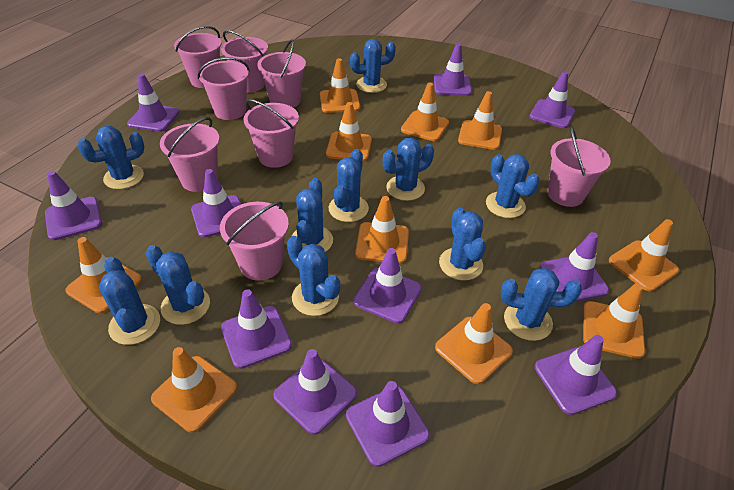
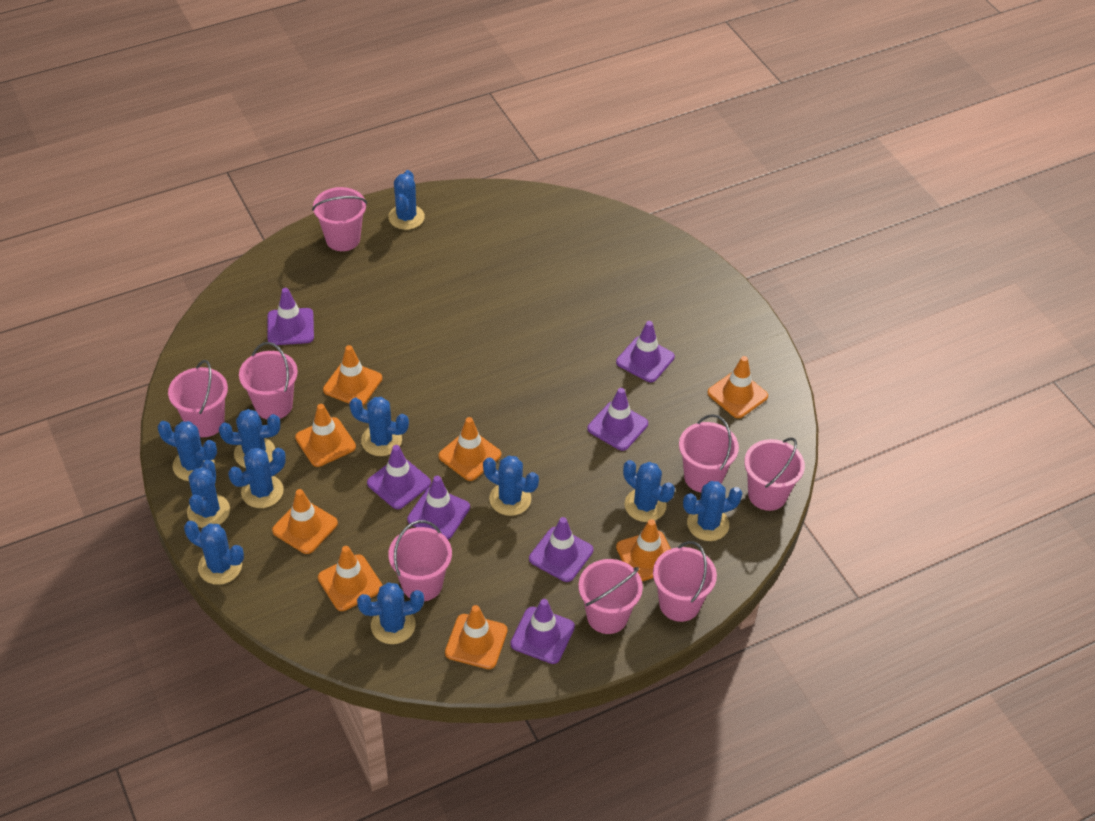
orange traffic cone: 10 -> 8
purple traffic cone: 11 -> 7

